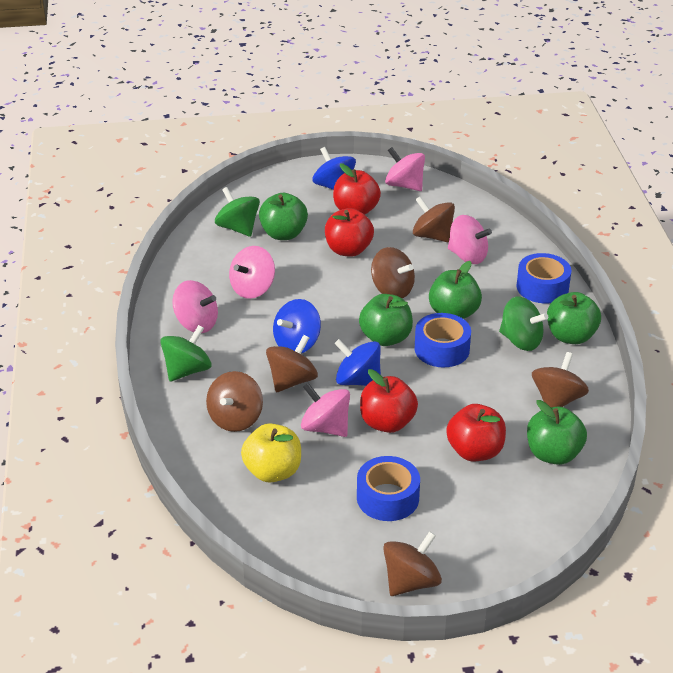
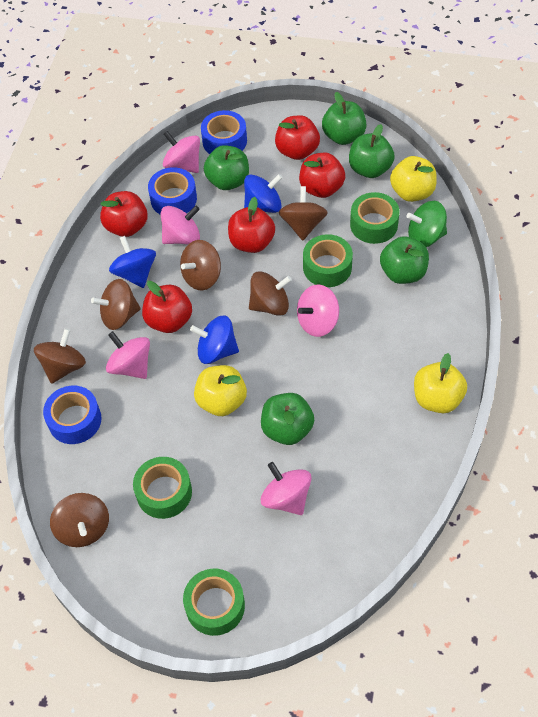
green spinning top: 3 -> 1
green tape: 0 -> 4
red apple: 4 -> 5
yellow apple: 1 -> 3

